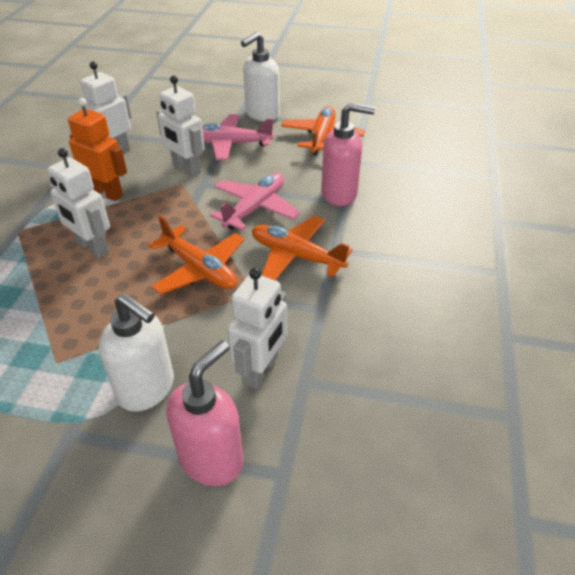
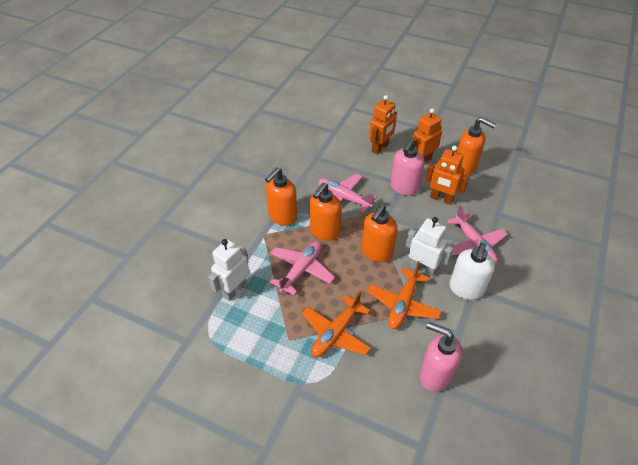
orange plane: 3 -> 2
orange robot: 1 -> 3
orange soap dispenser: 0 -> 4
pink plane: 2 -> 3
white robot: 4 -> 2
white soap dispenser: 2 -> 1

